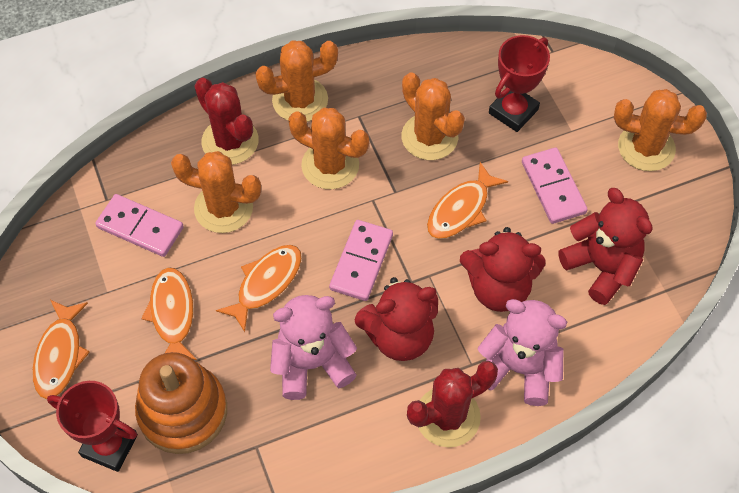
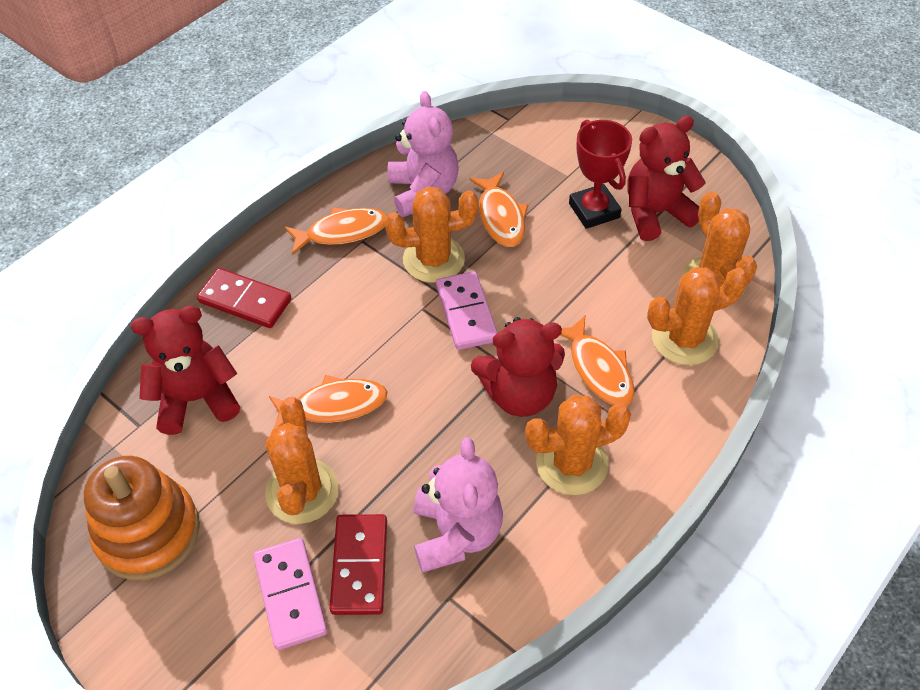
pink domino: 3 -> 2
red cactus: 2 -> 0
red domino: 0 -> 2
red trophy: 2 -> 1

